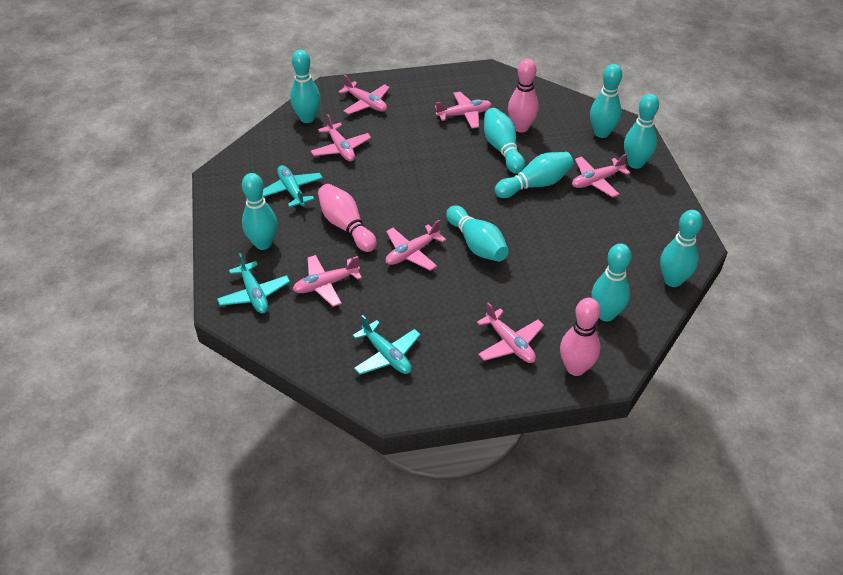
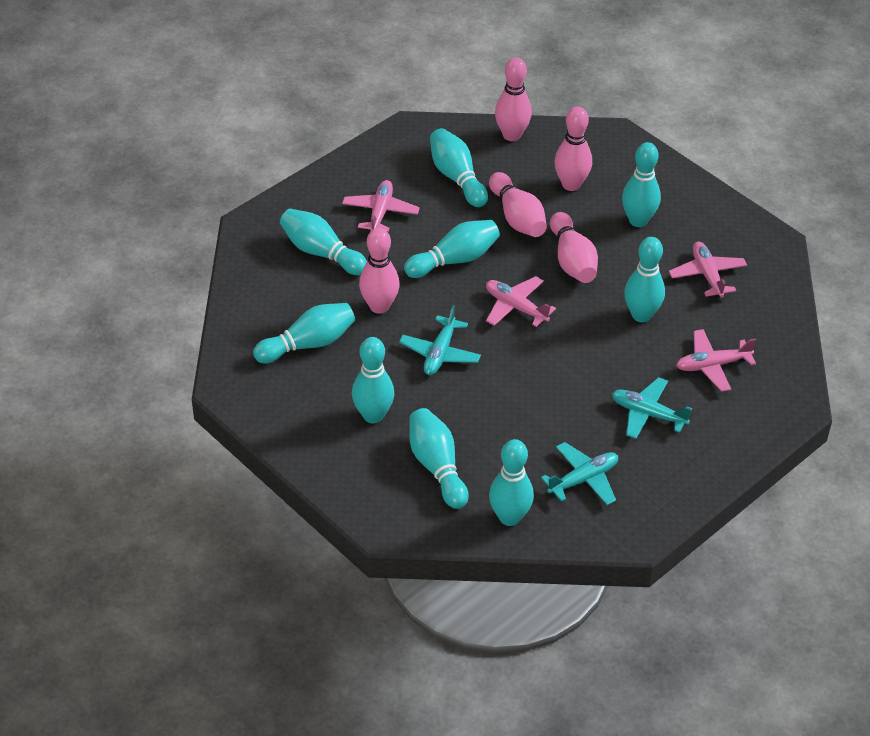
pink bowling pin: 3 -> 5
pink plane: 7 -> 4

